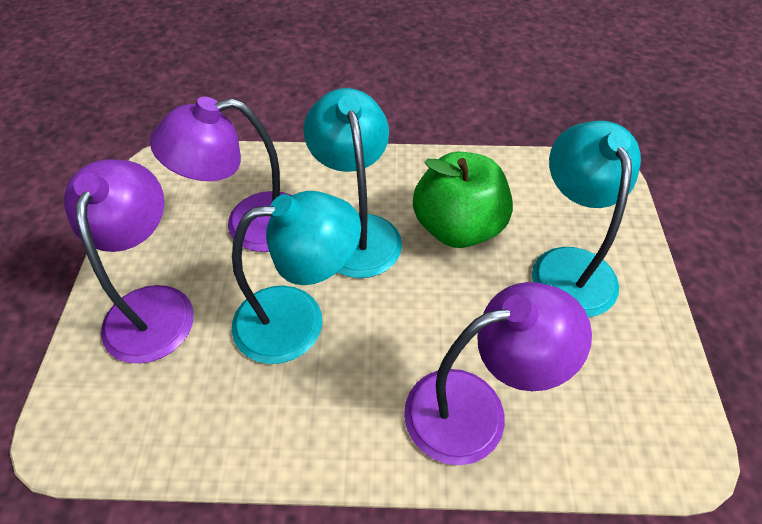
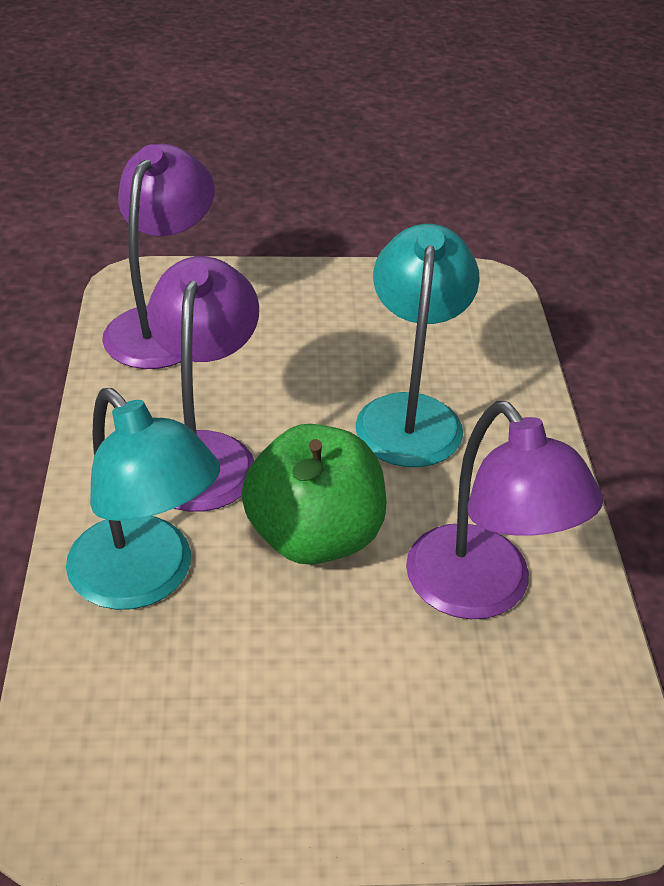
turquoise lamp: 3 -> 2

